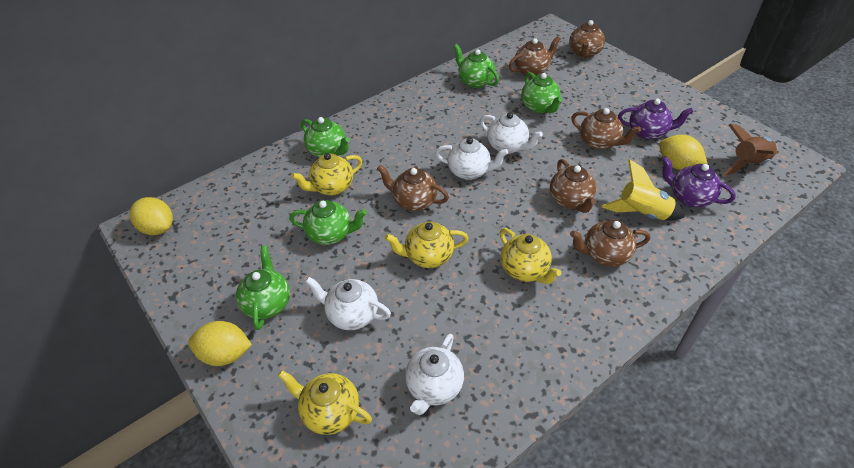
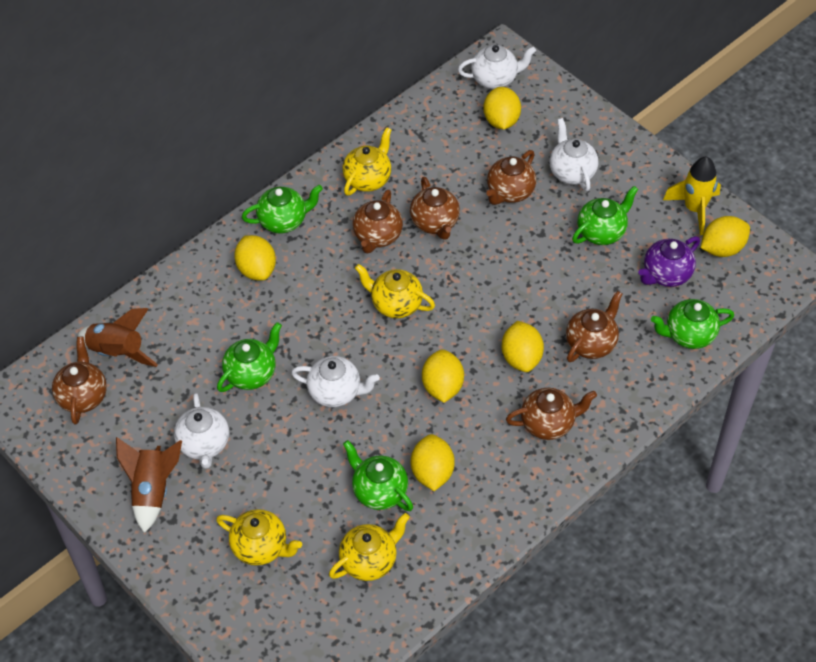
brown rocket: 1 -> 2
purple teapot: 2 -> 1
yellow lemon: 3 -> 6

